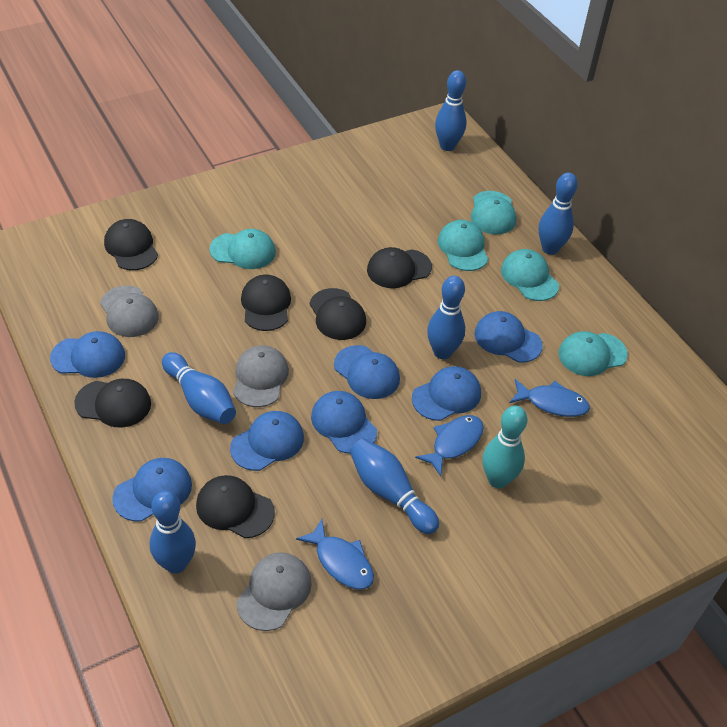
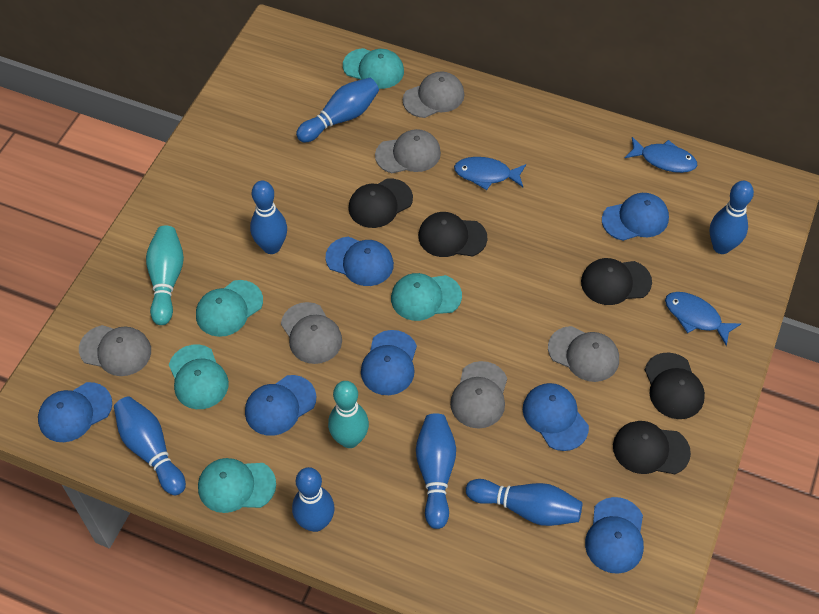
black cap: 6 -> 5
blue bowling pin: 6 -> 7
grey cap: 3 -> 6
turquoise bowling pin: 1 -> 2

